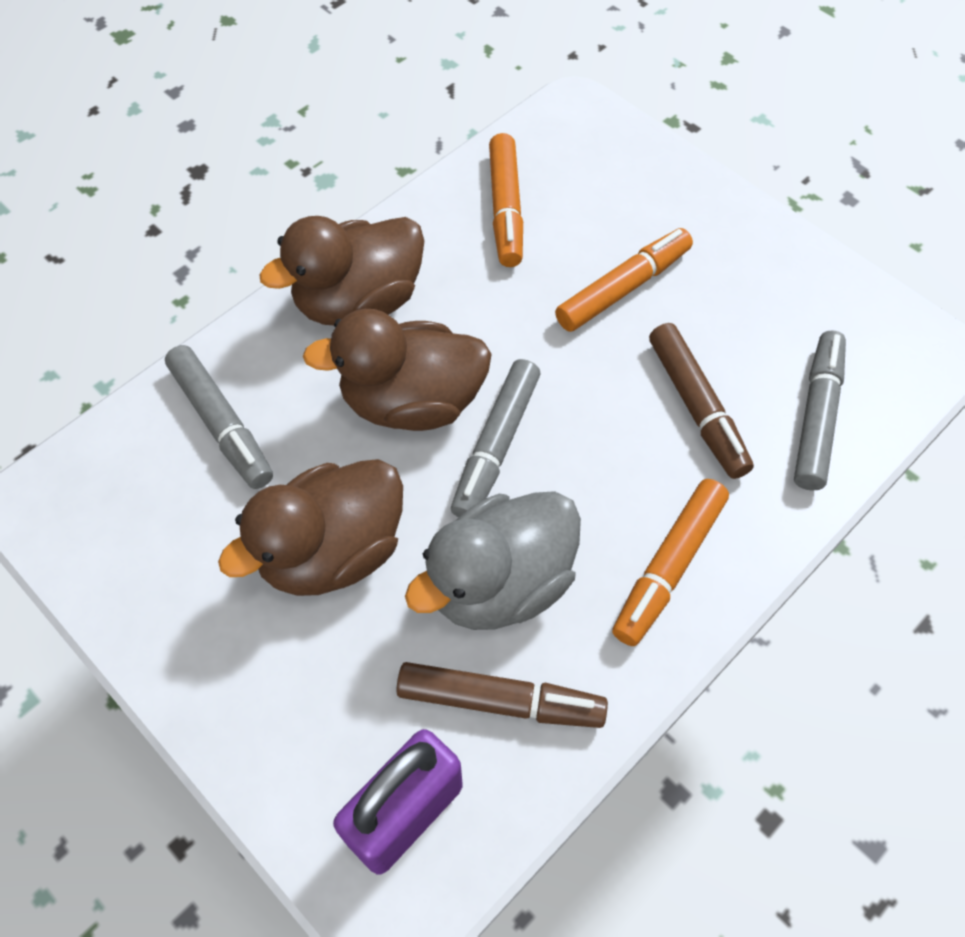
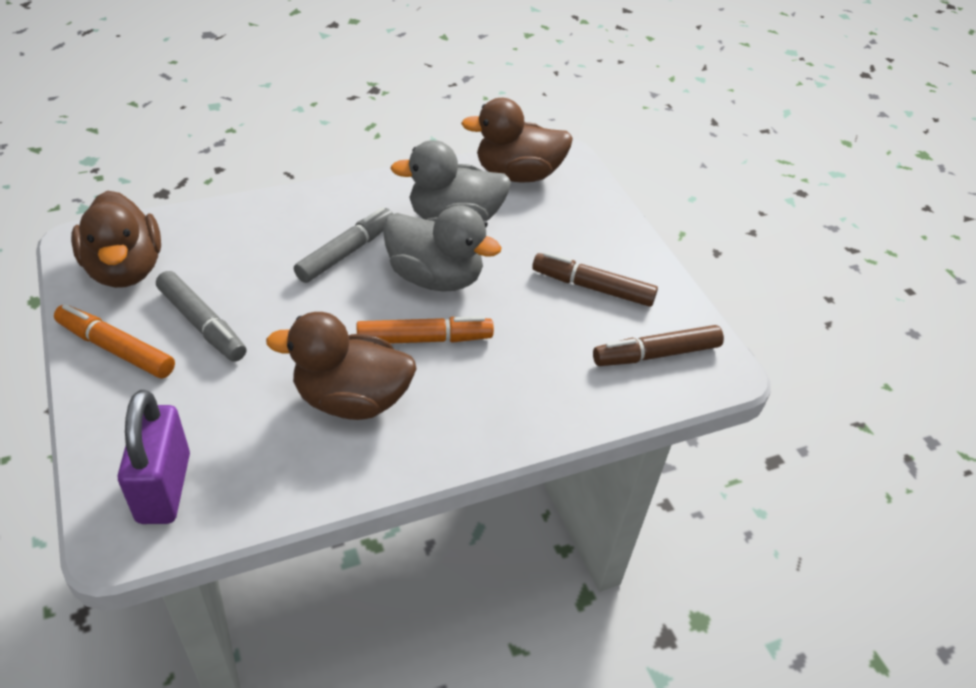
grey duck: 1 -> 2
grey marker: 3 -> 2
orange marker: 3 -> 2

